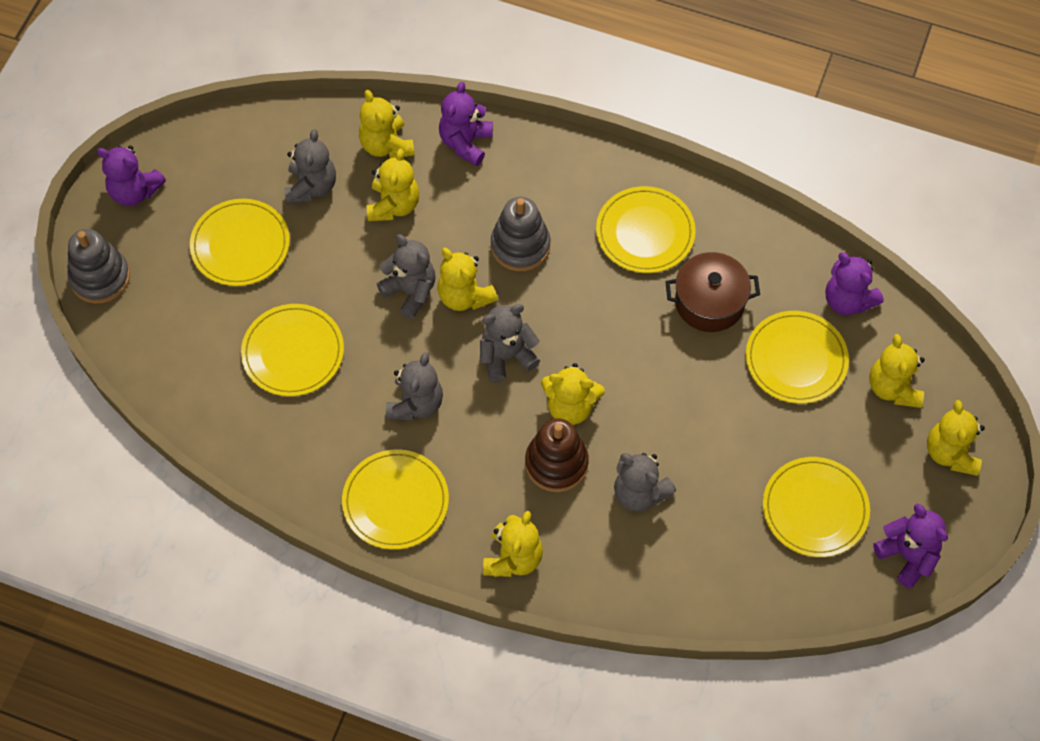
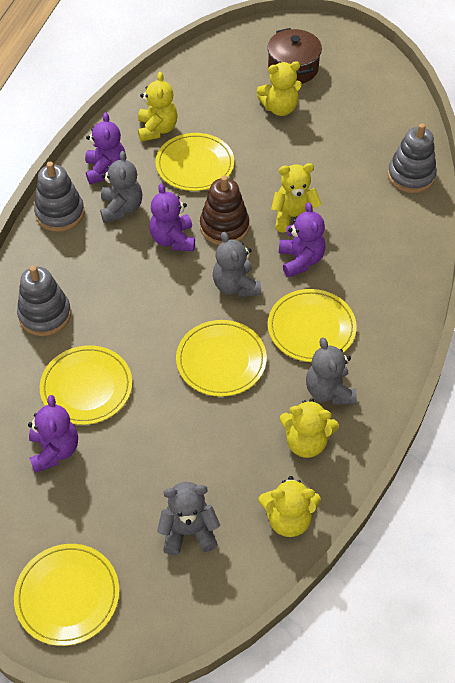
grey stacking toy: 2 -> 3
grey teddy bear: 5 -> 4
yellow plate: 6 -> 5
yellow teddy bear: 7 -> 5

